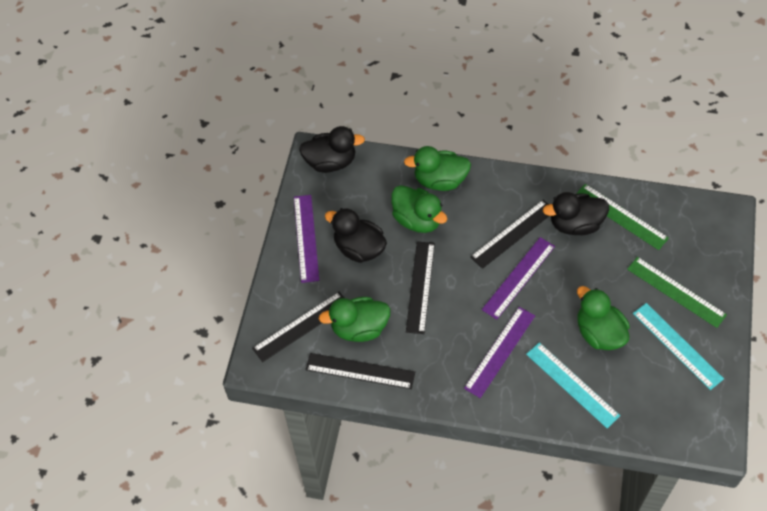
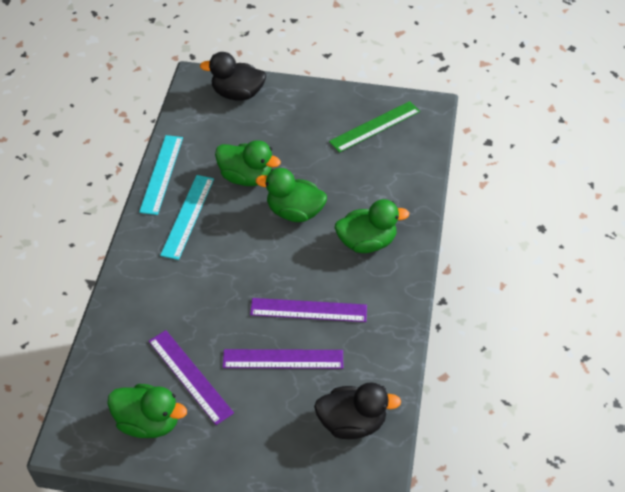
black duck: 3 -> 2
black ruler: 4 -> 0
green ruler: 2 -> 1

